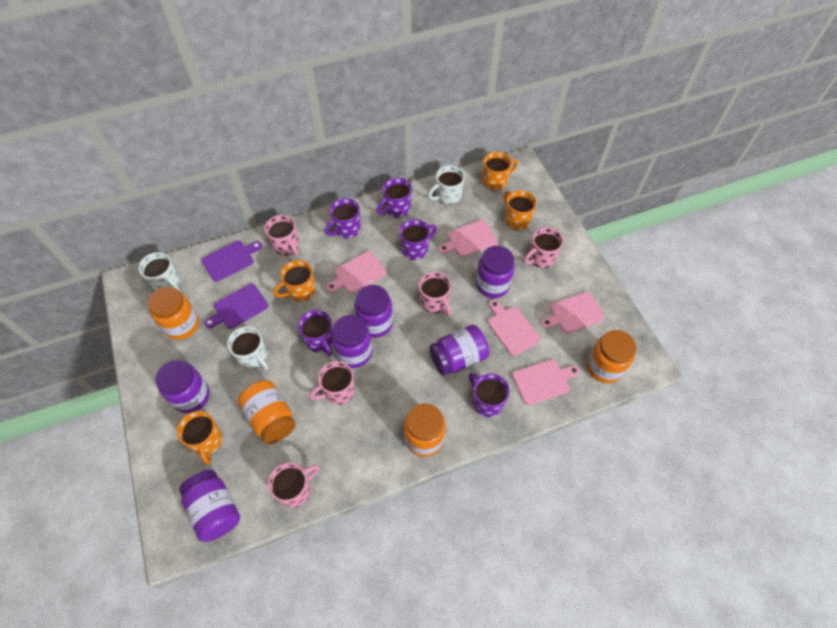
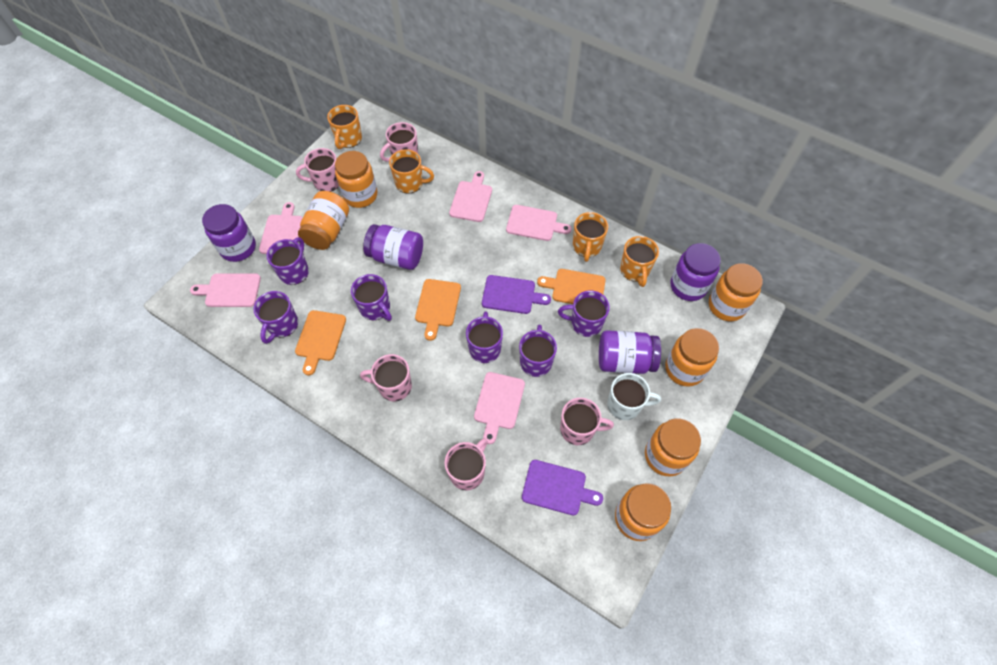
orange cutting board: 0 -> 3
orange jar: 4 -> 6
purple jar: 6 -> 4
purple mug: 5 -> 6
white mug: 3 -> 1

